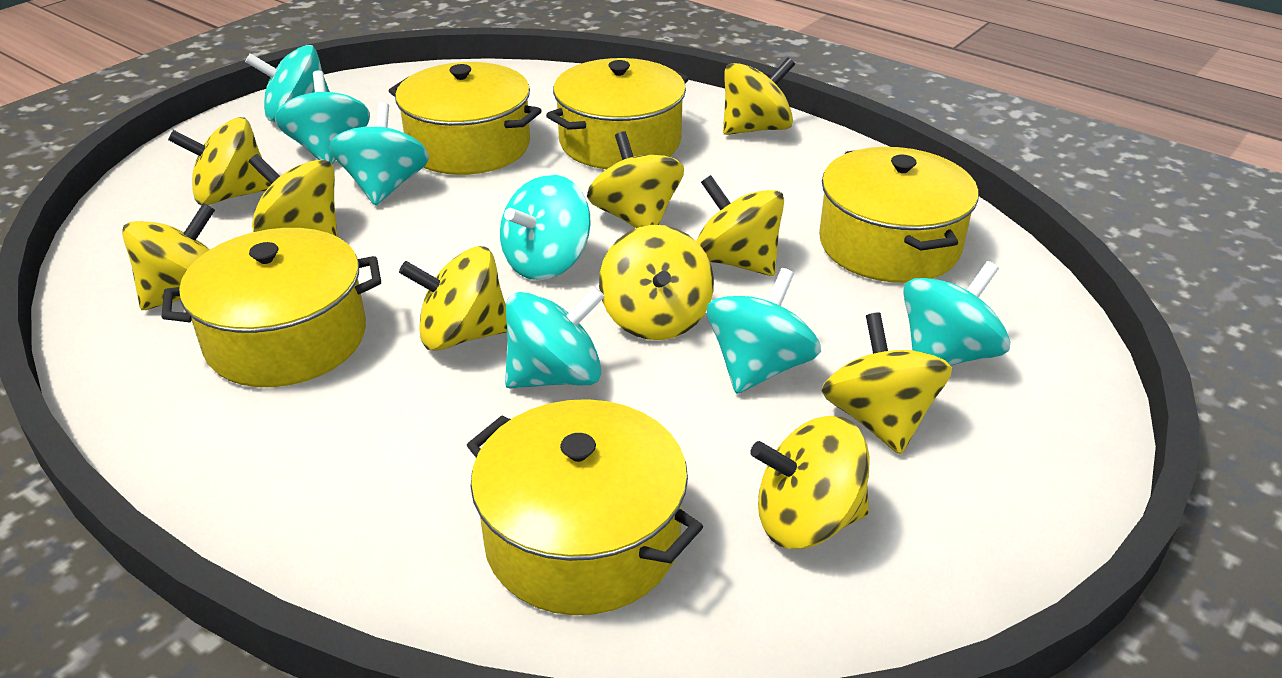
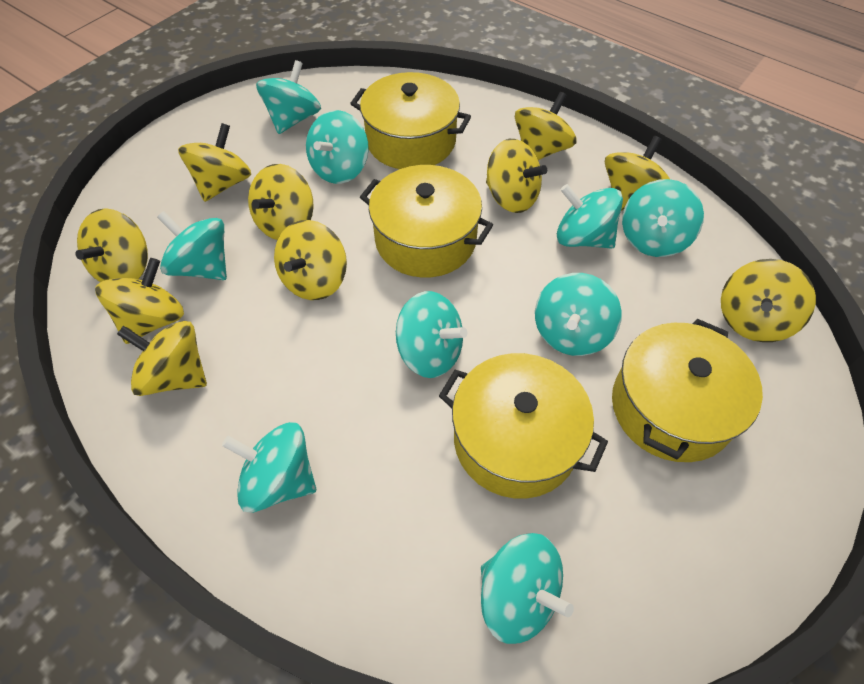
turquoise spinning top: 7 -> 9
yellow pot: 5 -> 4

